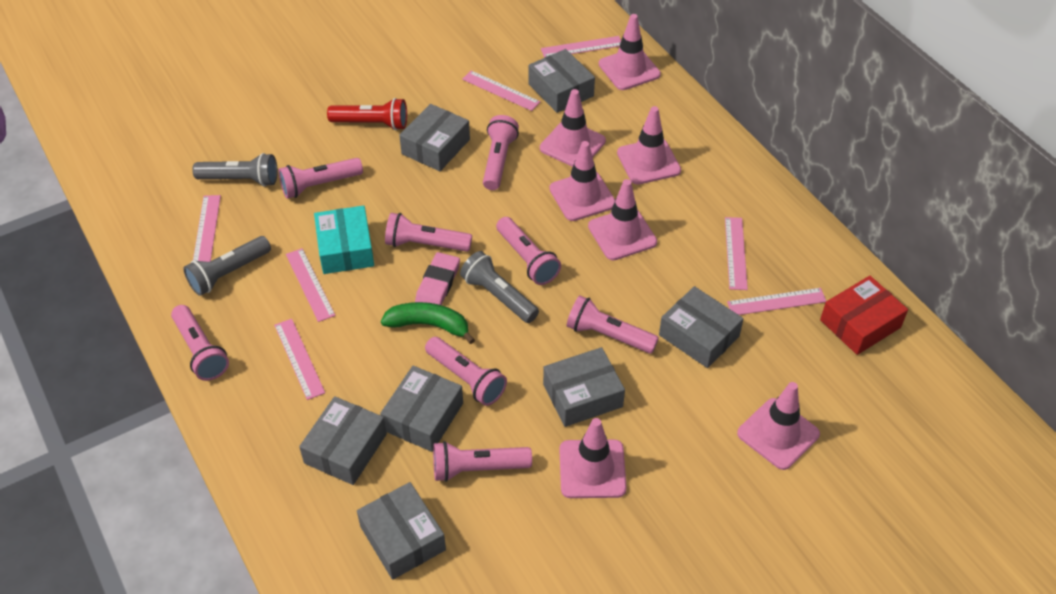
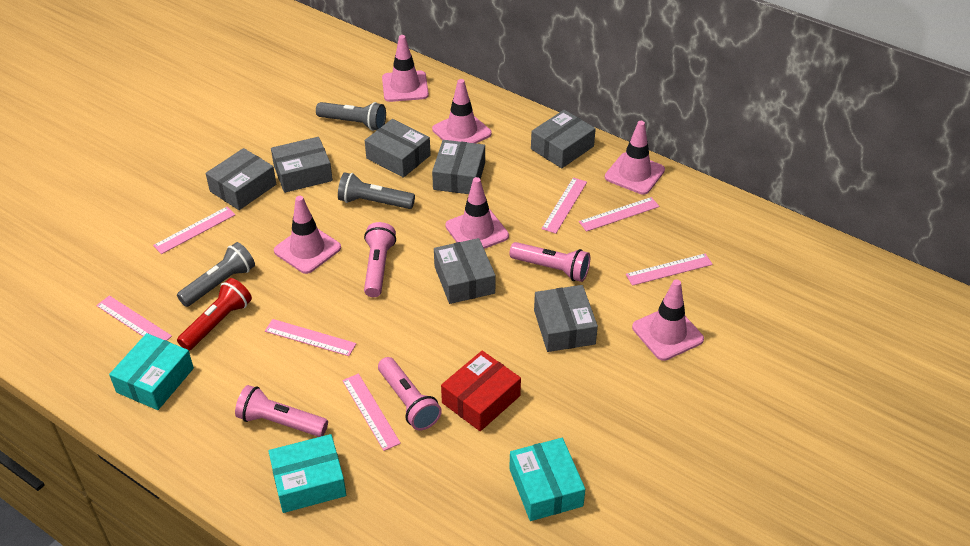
green banana: 1 -> 0
pink eraser: 1 -> 0
pink flashlight: 8 -> 4
pink traffic cone: 7 -> 6
turquoise box: 1 -> 3

